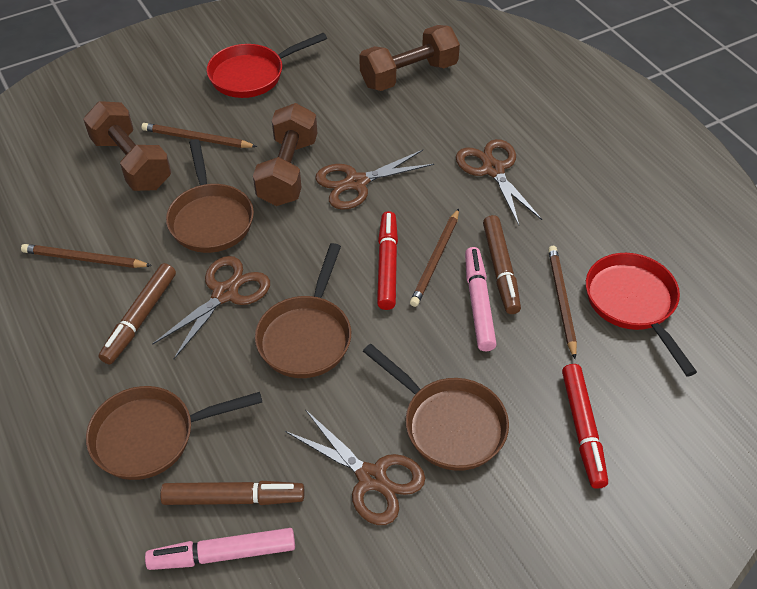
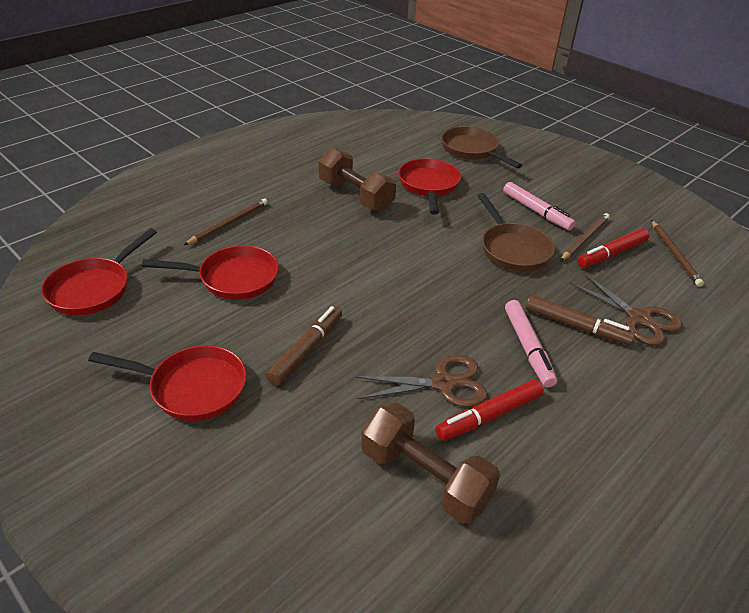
brown dumbbell: 3 -> 2
brown marker: 3 -> 2
brown pan: 4 -> 2
brown pencil: 4 -> 3
brown scissors: 4 -> 2
red pan: 2 -> 4

